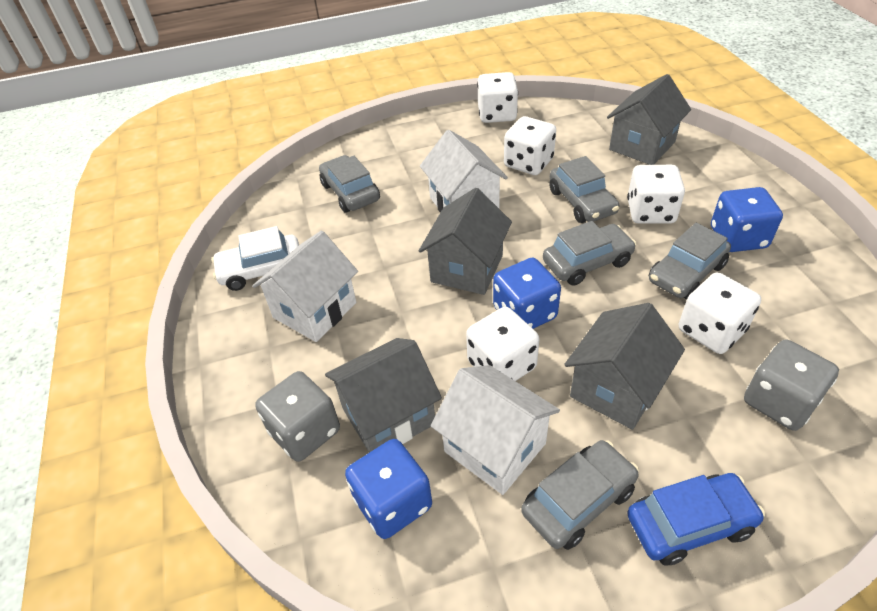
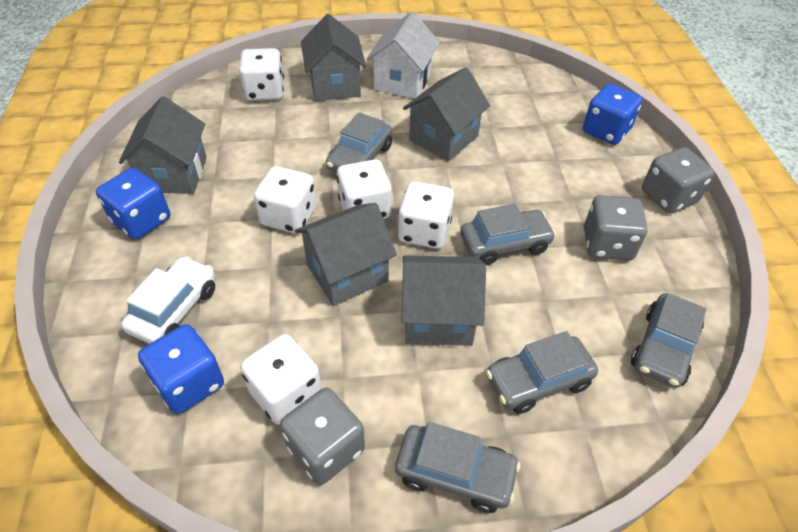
blue car: 1 -> 0
grey dice: 2 -> 3
grey house: 4 -> 5
white house: 3 -> 1

